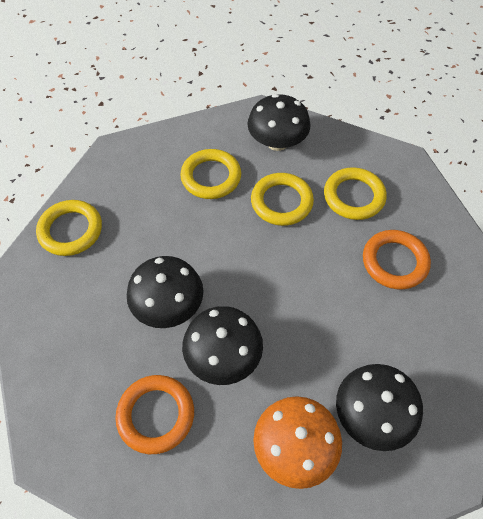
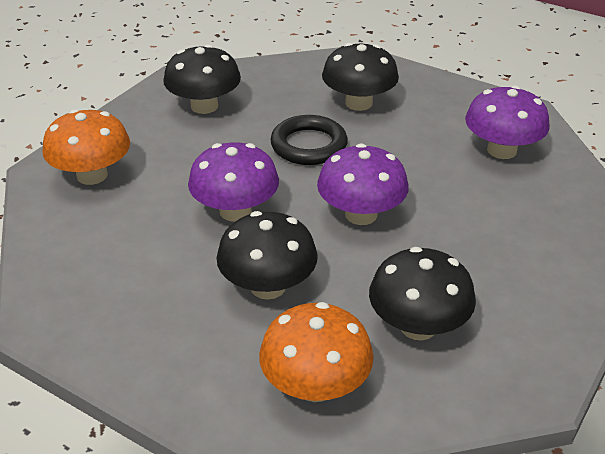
black ring: 0 -> 1
orange mushroom: 1 -> 2
orange ring: 2 -> 0
purple mushroom: 0 -> 3
yellow ring: 4 -> 0

